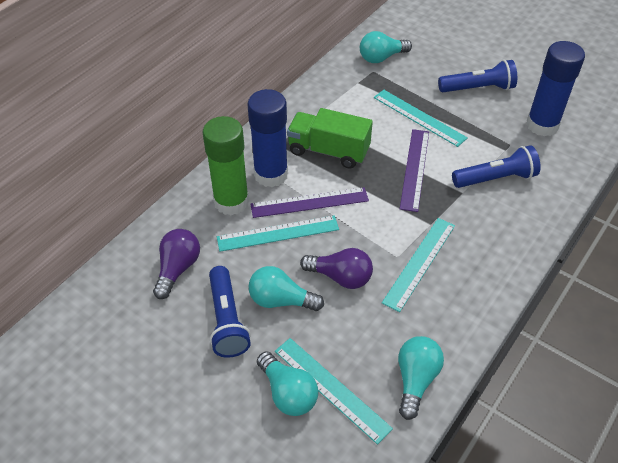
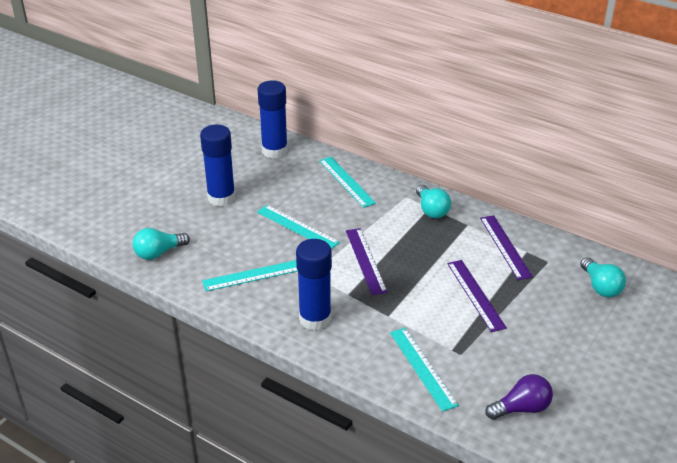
blue flashlight: 3 -> 0
blue glue stick: 2 -> 3
green glue stick: 1 -> 0
green truck: 1 -> 0
purple light bulb: 2 -> 1
purple ruler: 2 -> 3
turquoise light bulb: 4 -> 3

